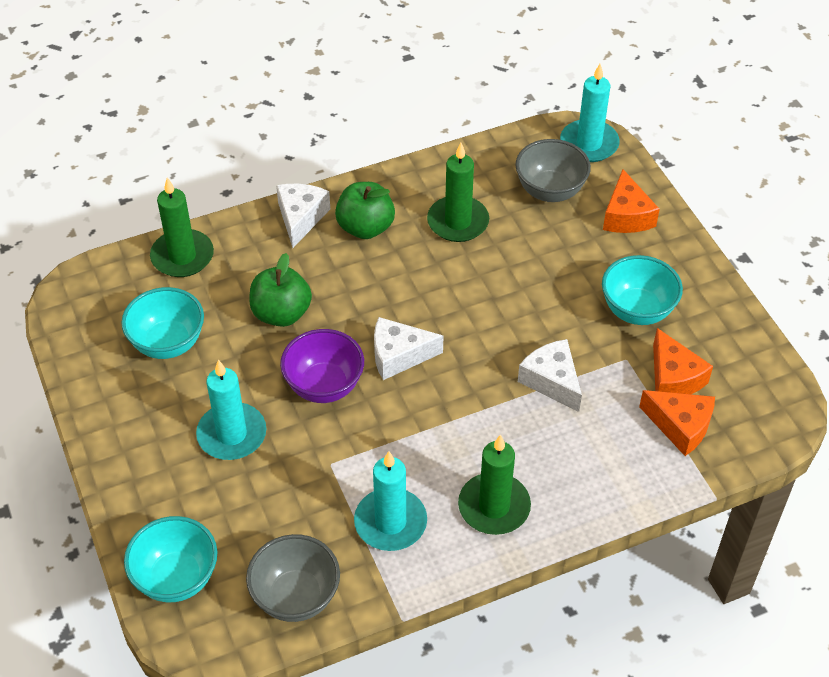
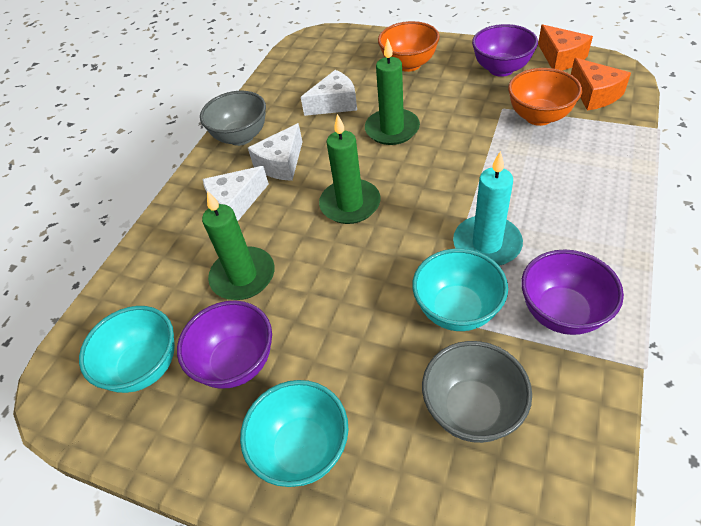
green apple: 2 -> 0
orange bowl: 0 -> 2
orange cheese: 3 -> 2
purple bowl: 1 -> 3
turquoise candle: 3 -> 1

